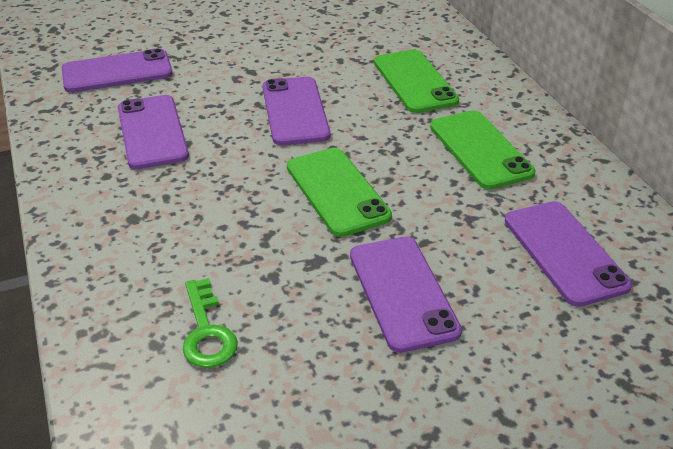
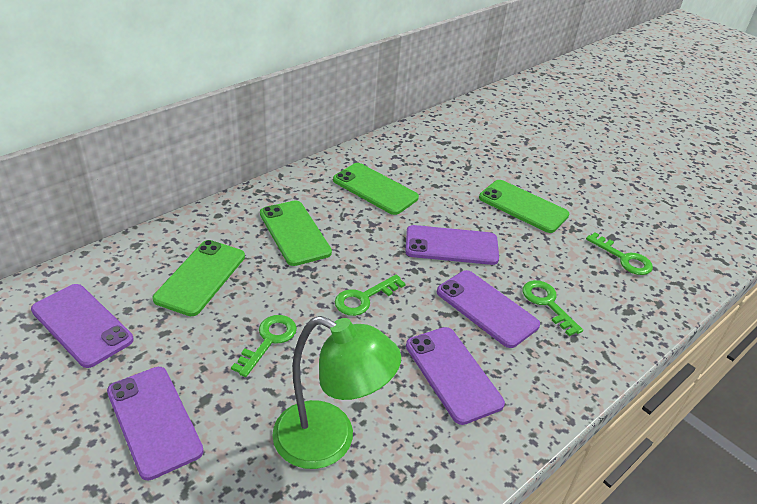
green key: 1 -> 4
green lamp: 0 -> 1
green phone: 3 -> 4

